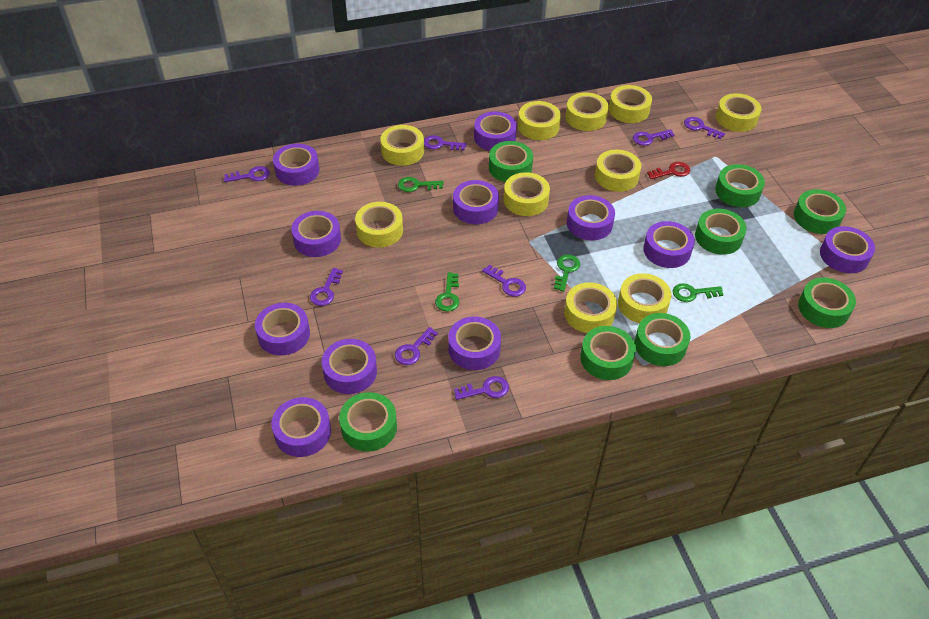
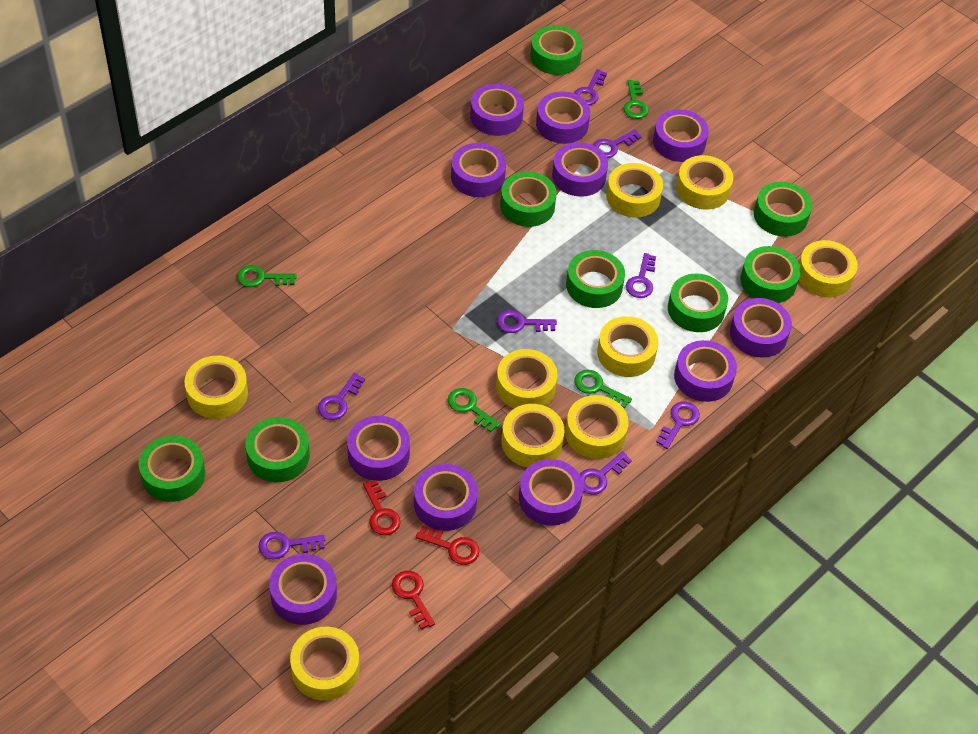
red key: 1 -> 3
yellow tape: 10 -> 9

